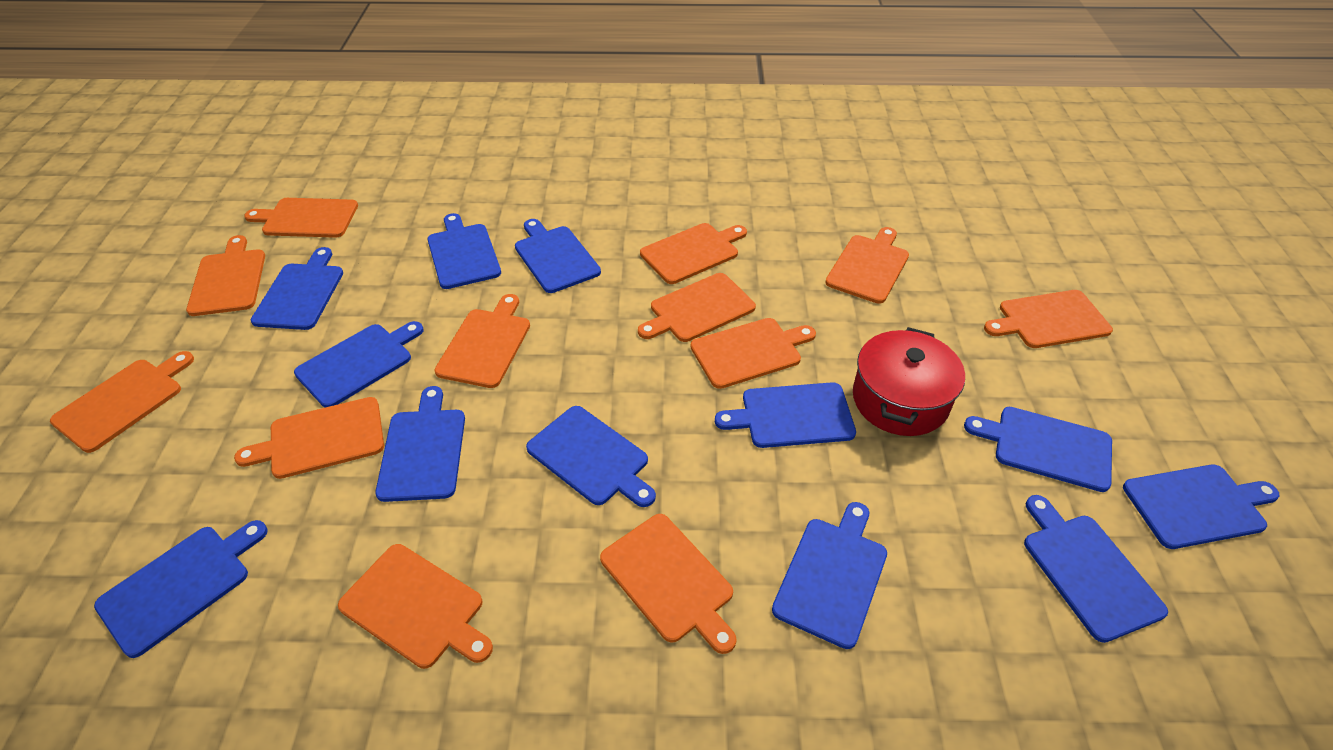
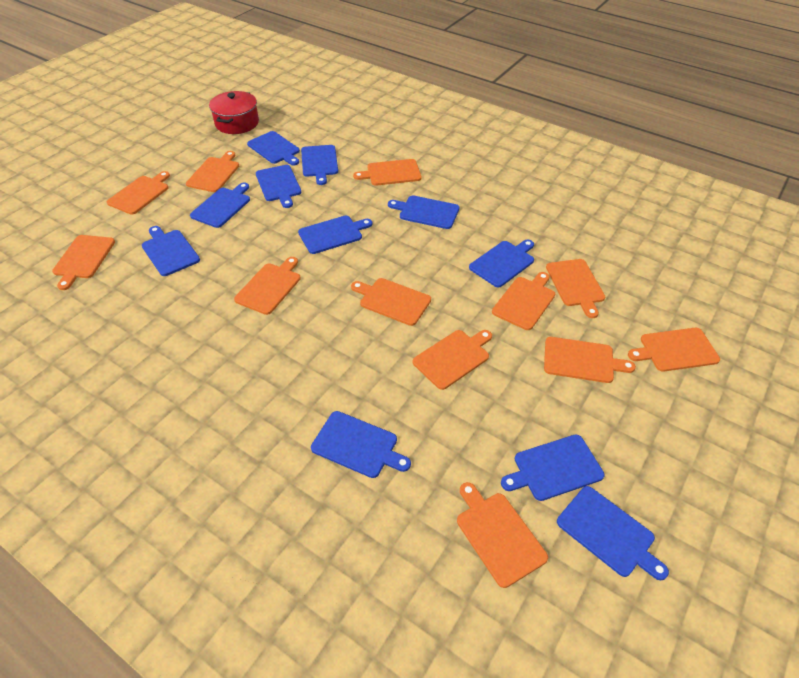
blue cutting board: 12 -> 11

